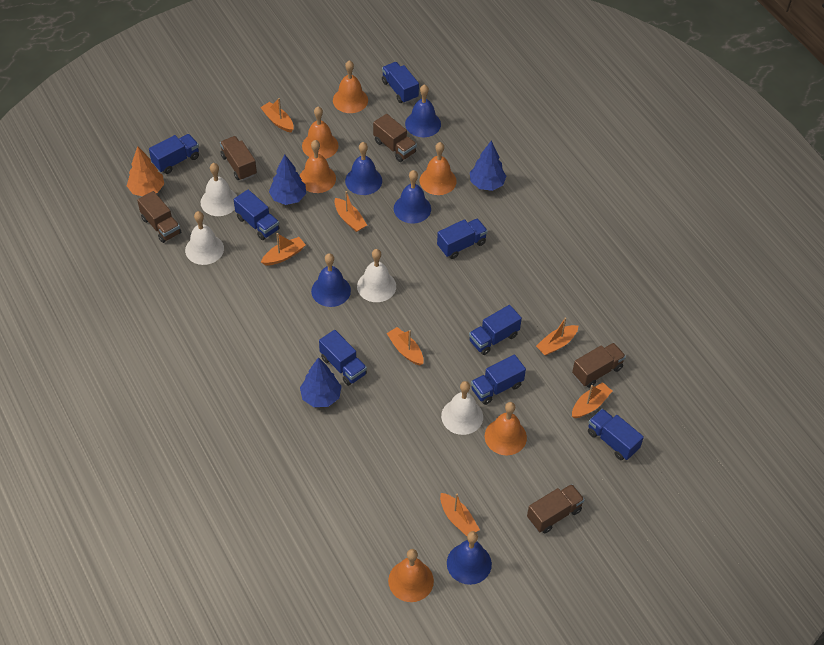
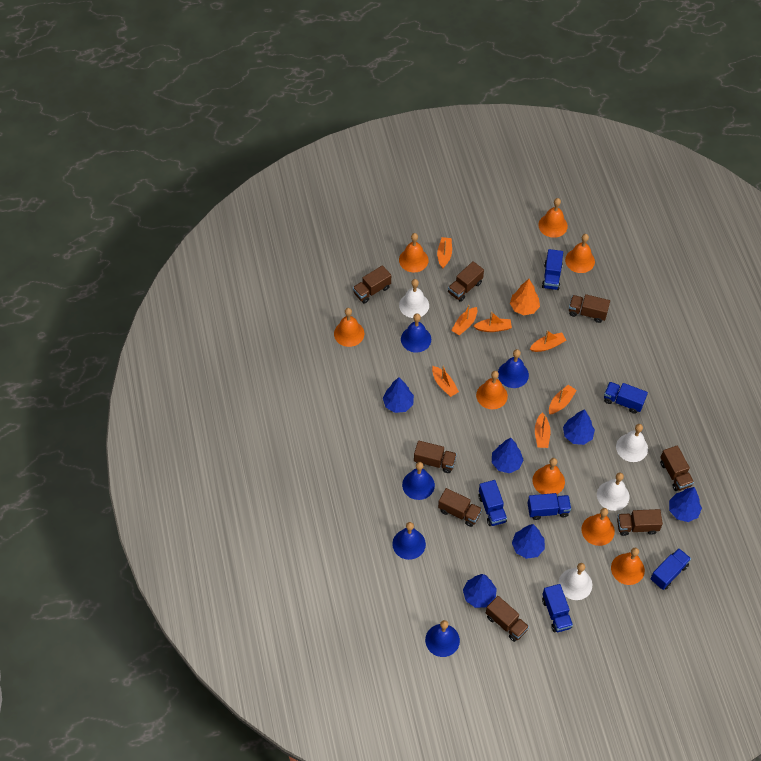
blue tree: 3 -> 6
blue truck: 8 -> 6
brown truck: 5 -> 8
orange bell: 6 -> 8

